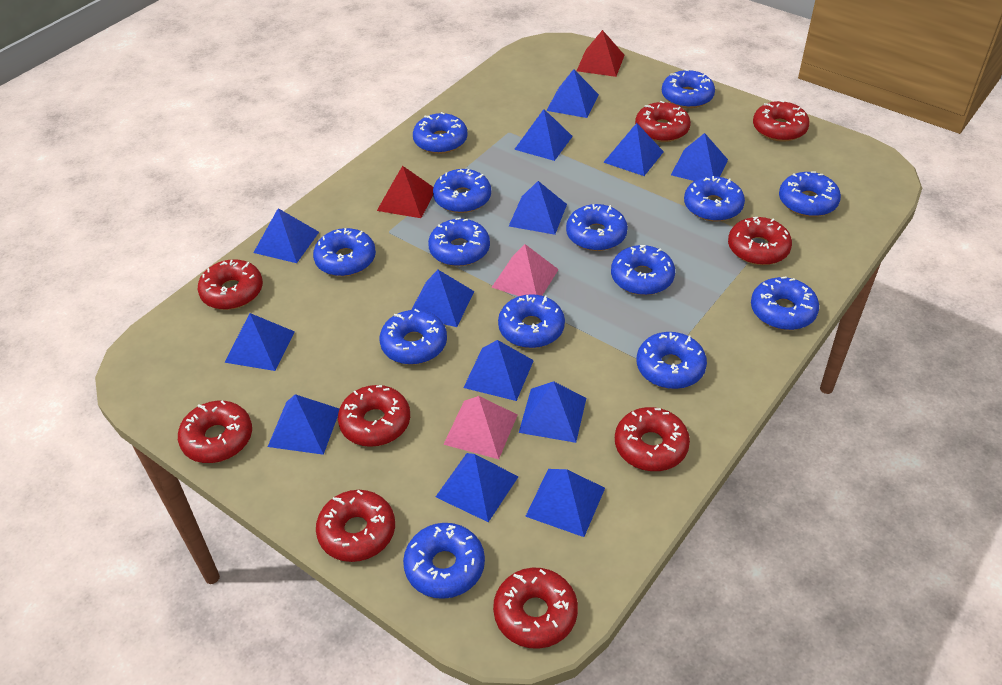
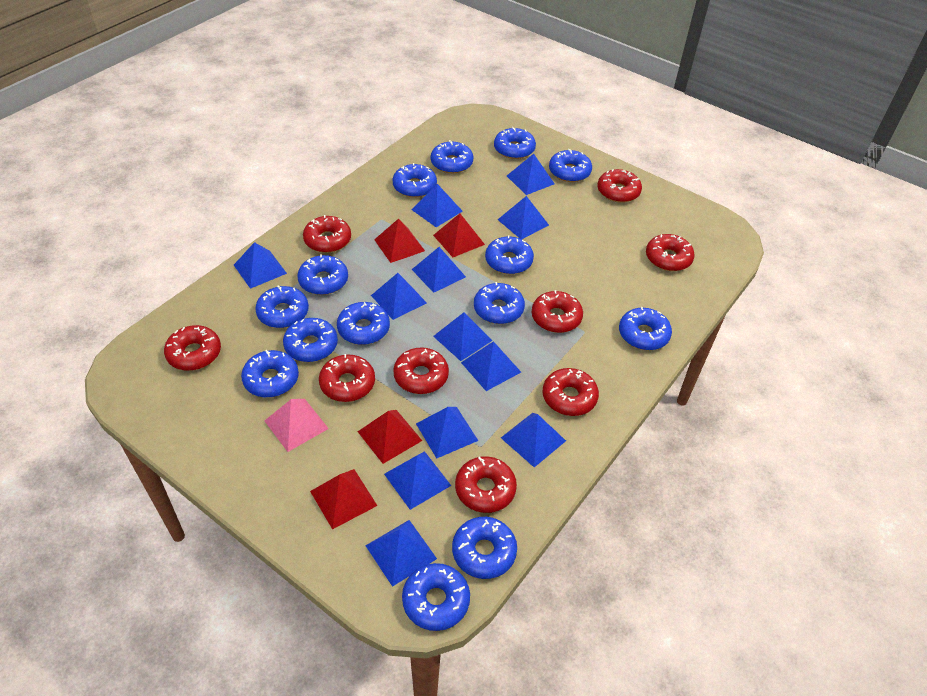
blue pyramid: 13 -> 12
pink pyramid: 2 -> 1
red pyramid: 2 -> 4

